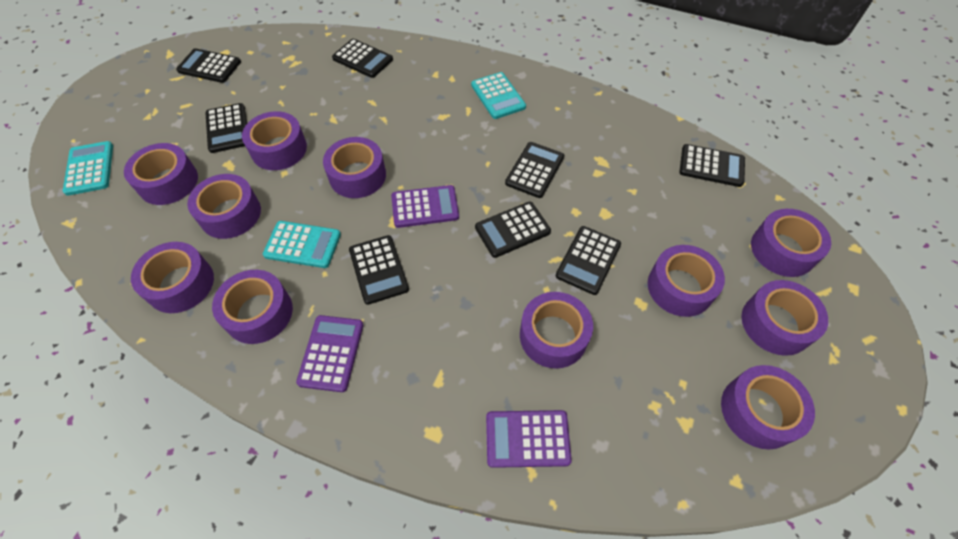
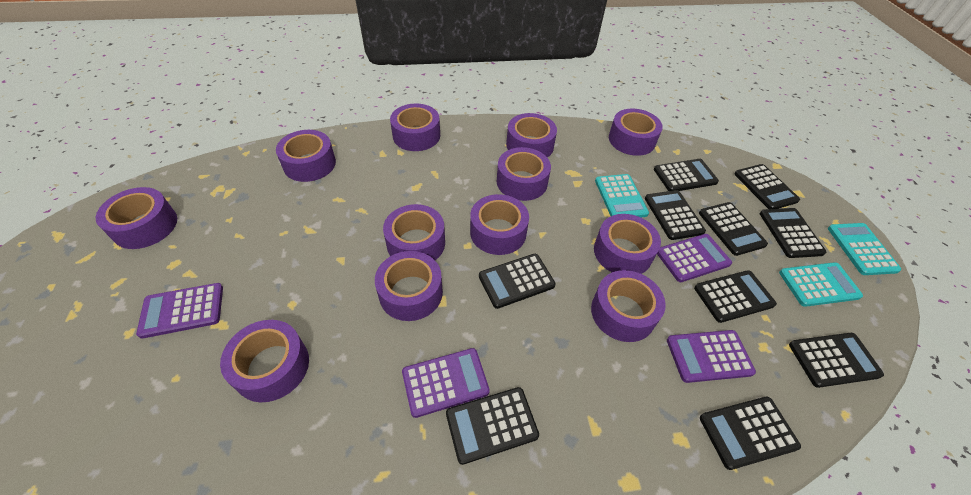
black calculator: 8 -> 10
purple calculator: 3 -> 4
purple tape: 11 -> 12

